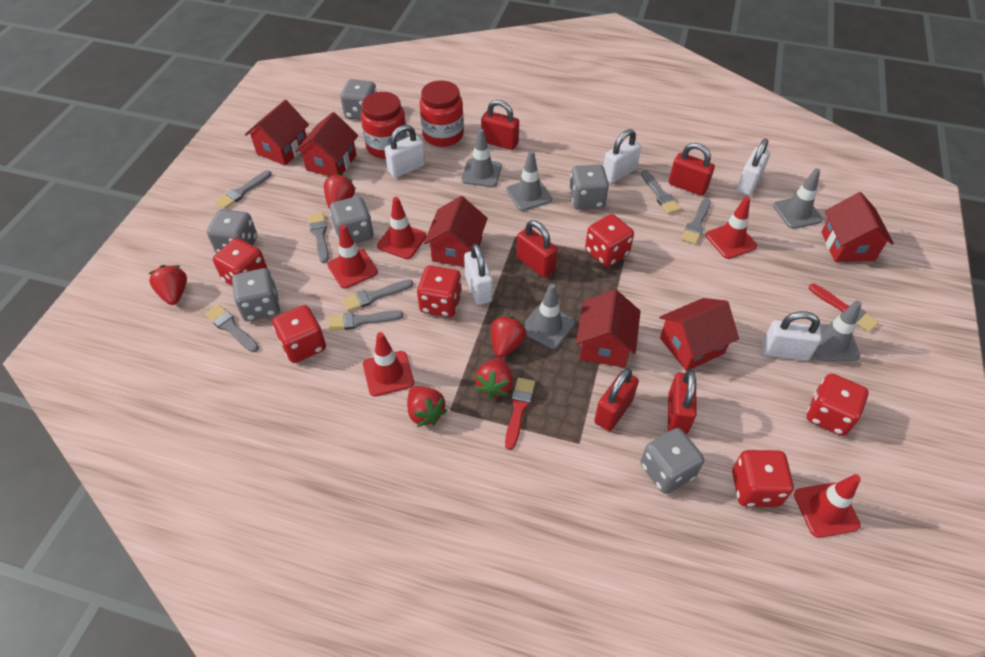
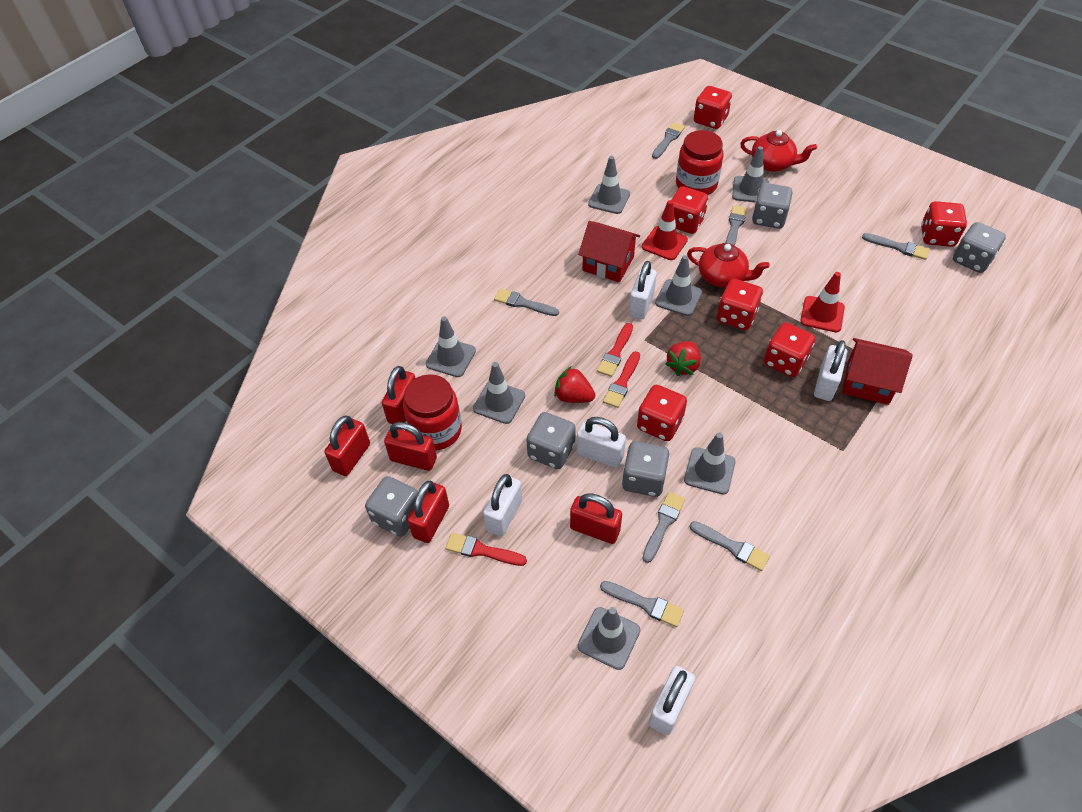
grey dice: 6 -> 5
grey traffic cone: 5 -> 7
red brush: 2 -> 3
red house: 6 -> 2
red strawberry: 5 -> 2
red teapot: 0 -> 2
red traffic cone: 5 -> 2

